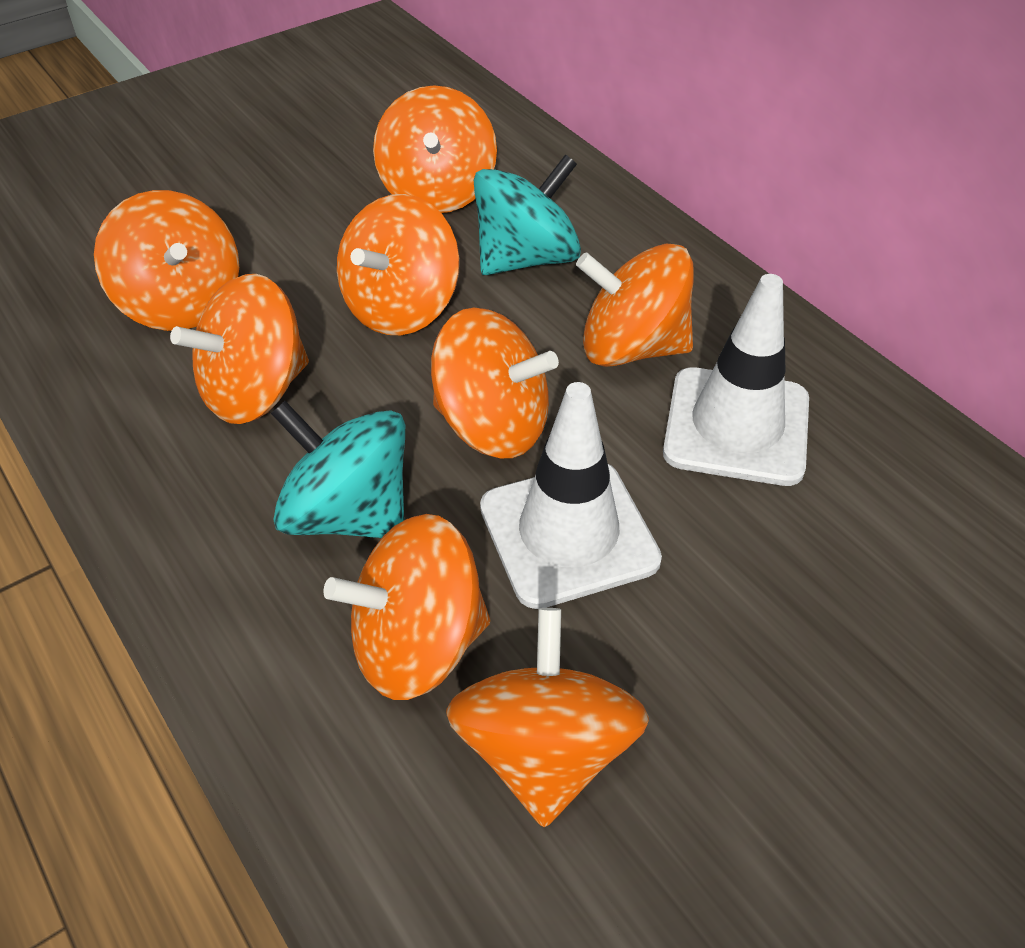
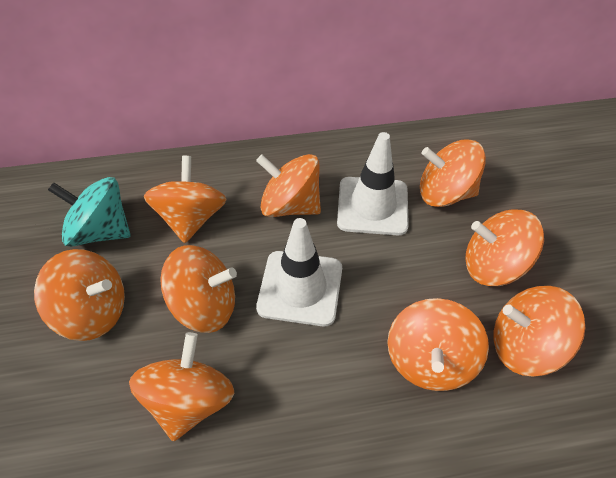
orange spinning top: 8 -> 9
turquoise spinning top: 2 -> 1

